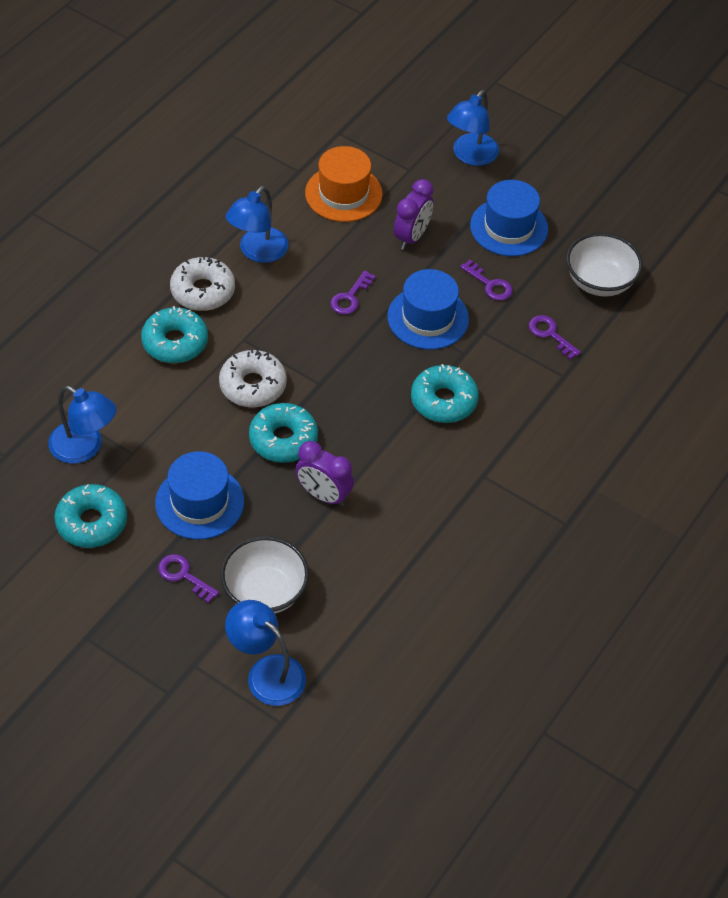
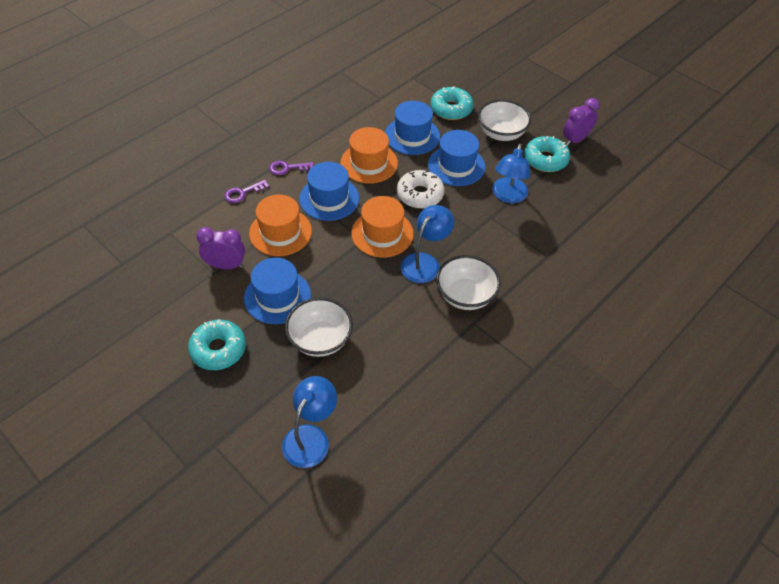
blue hat: 3 -> 4
blue lamp: 4 -> 3
orange hat: 1 -> 3
purple key: 4 -> 2
turquoise donut: 4 -> 3
white bowl: 2 -> 3
white donut: 2 -> 1

